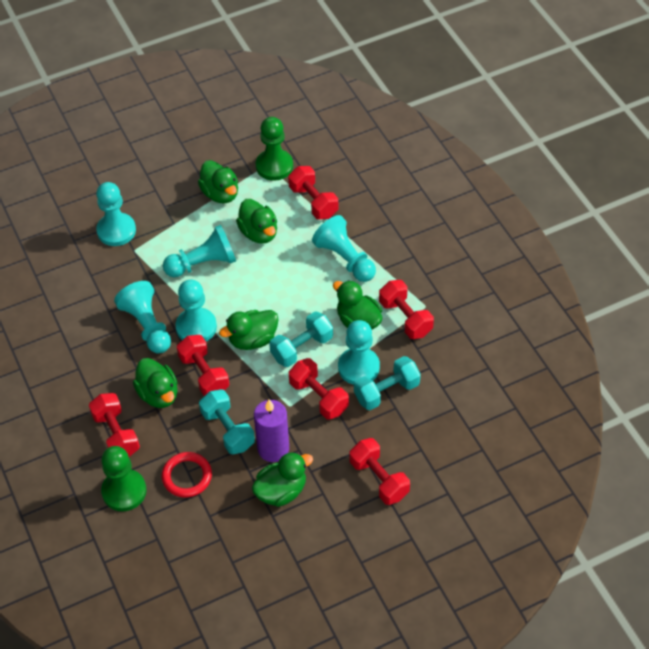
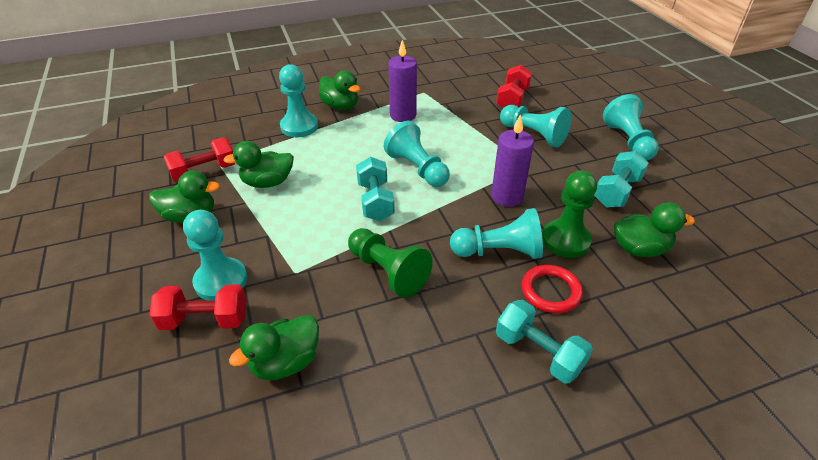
green duck: 6 -> 5
purple candle: 1 -> 2
red dumbbell: 6 -> 3

